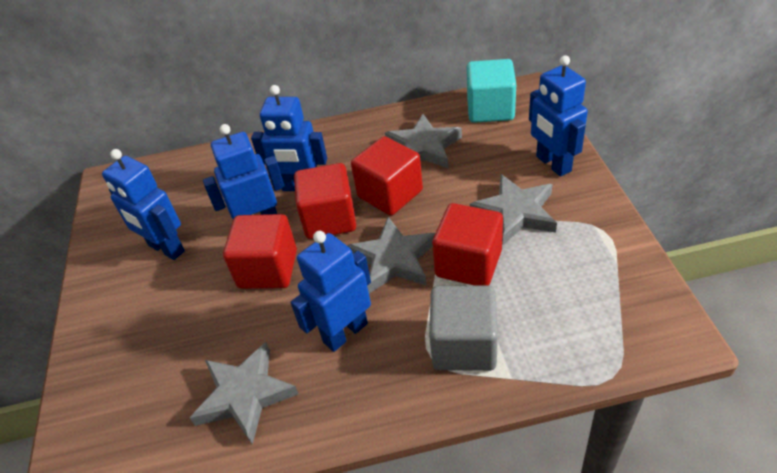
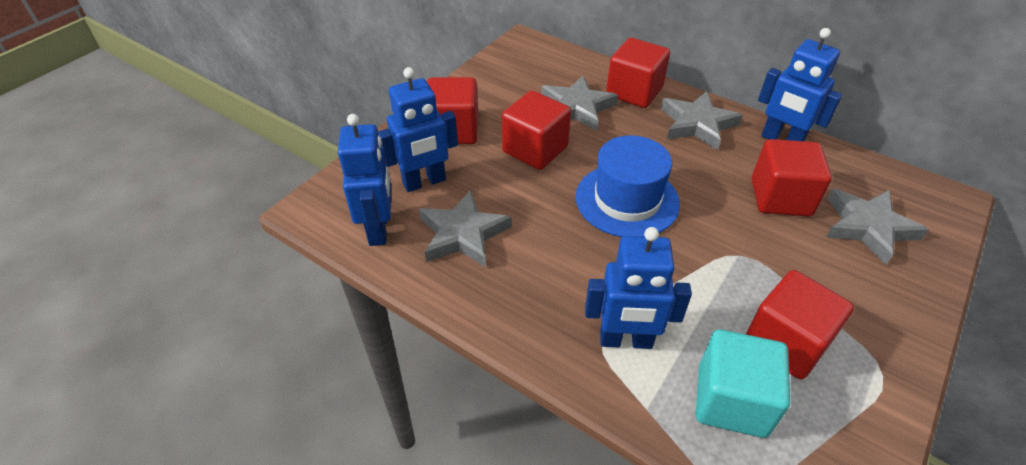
blue hat: 0 -> 1
blue robot: 5 -> 4
grey cube: 1 -> 0
red cube: 4 -> 5

